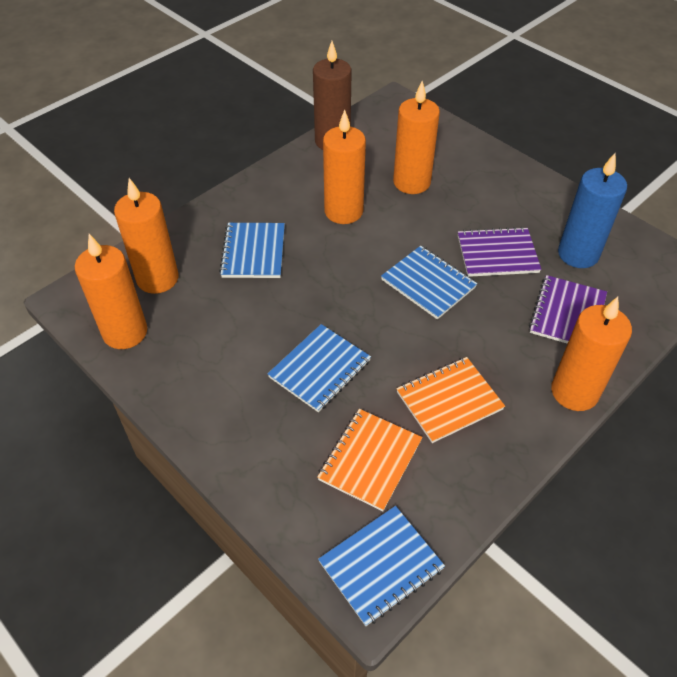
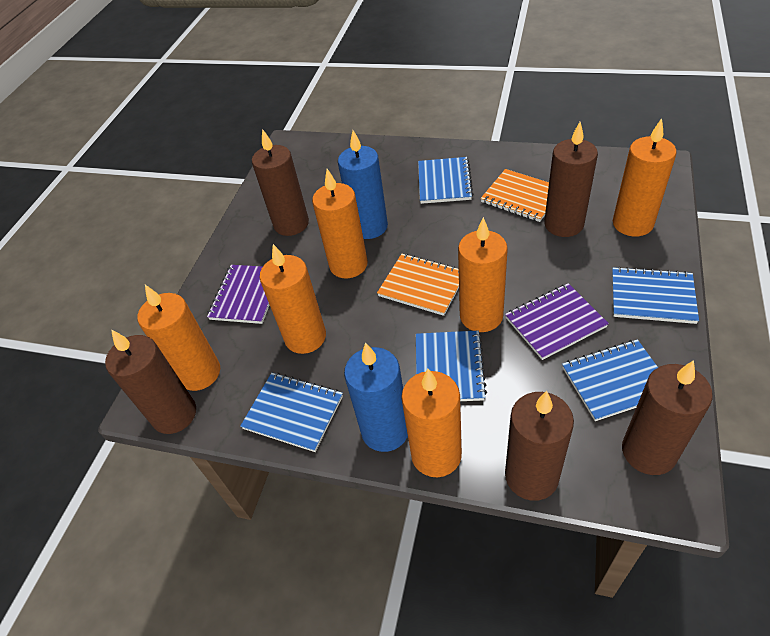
blue candle: 1 -> 2
blue notebook: 4 -> 5
brown candle: 1 -> 5
orange candle: 5 -> 6

